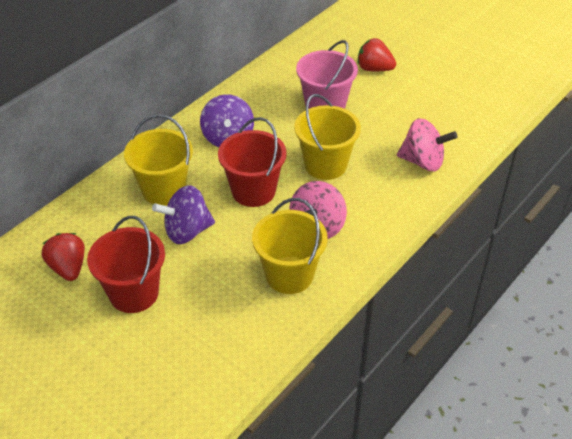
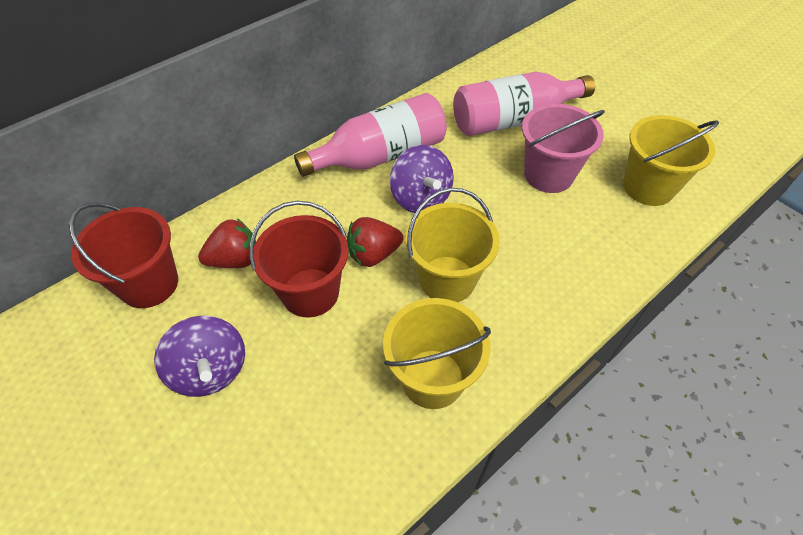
pink bottle: 0 -> 2
pink spinning top: 2 -> 0

